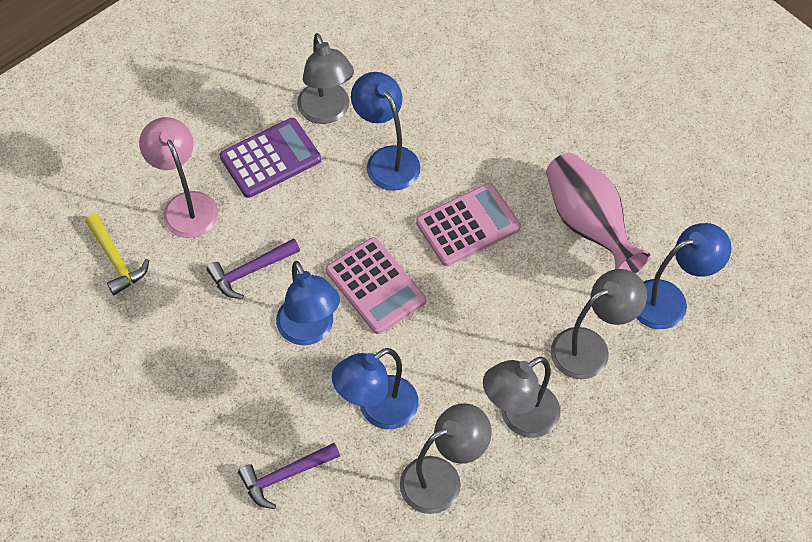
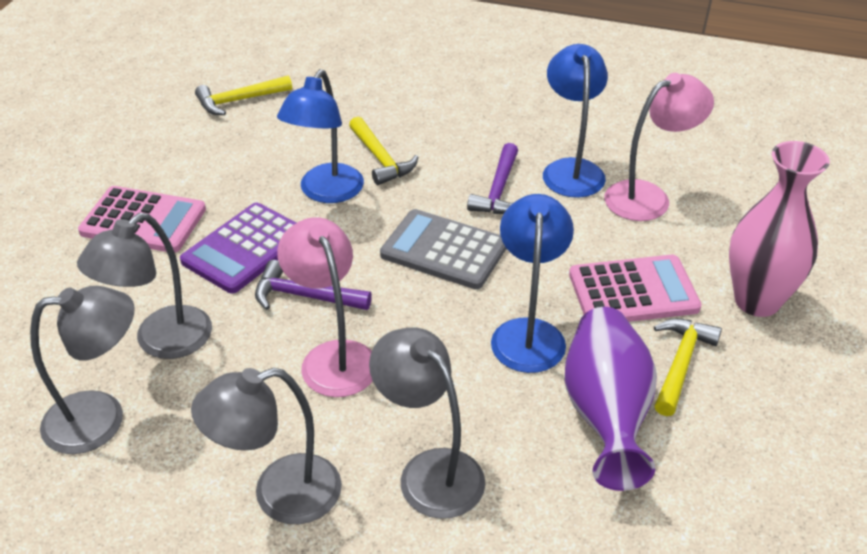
blue lamp: 4 -> 3
grey calculator: 0 -> 1
pink lamp: 1 -> 2
purple vase: 0 -> 1
yellow hammer: 1 -> 3

